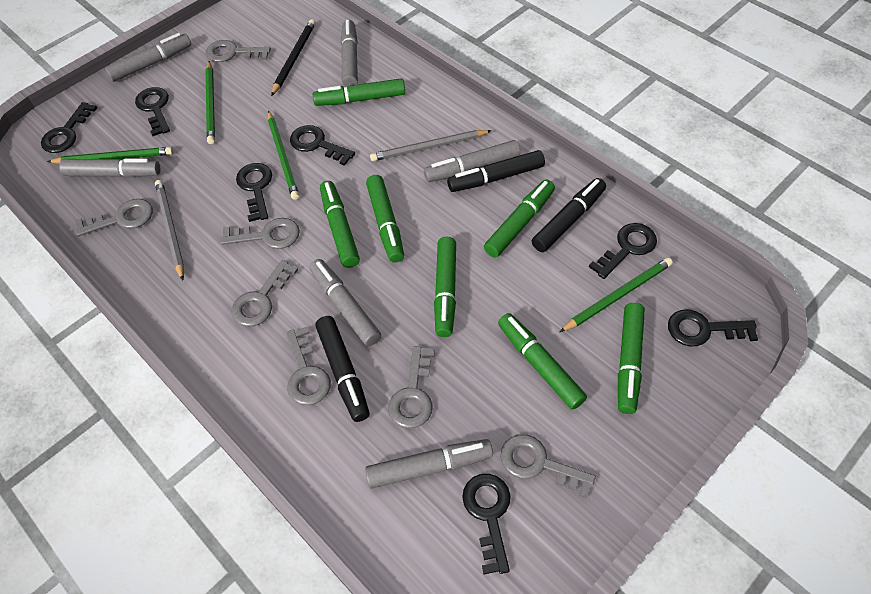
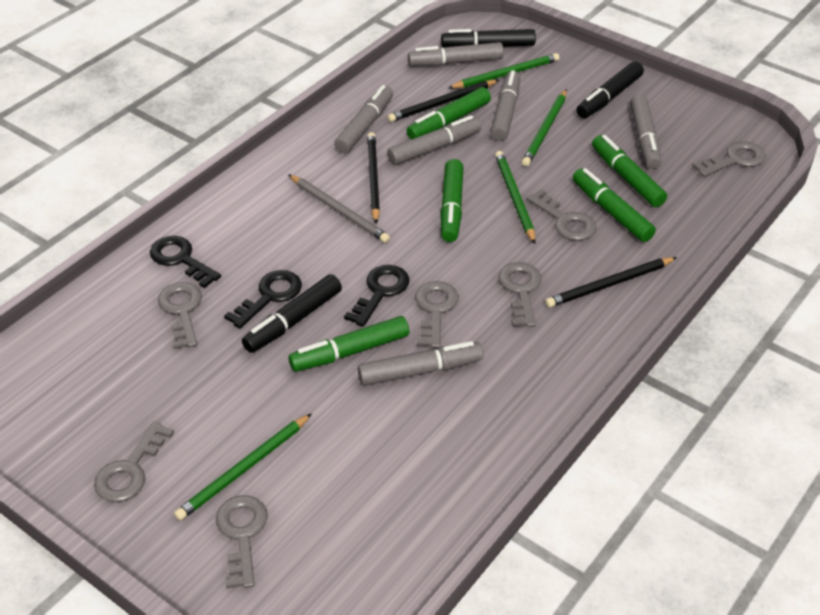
black key: 7 -> 3
black pencil: 1 -> 3
green marker: 7 -> 5
grey pencil: 2 -> 1

